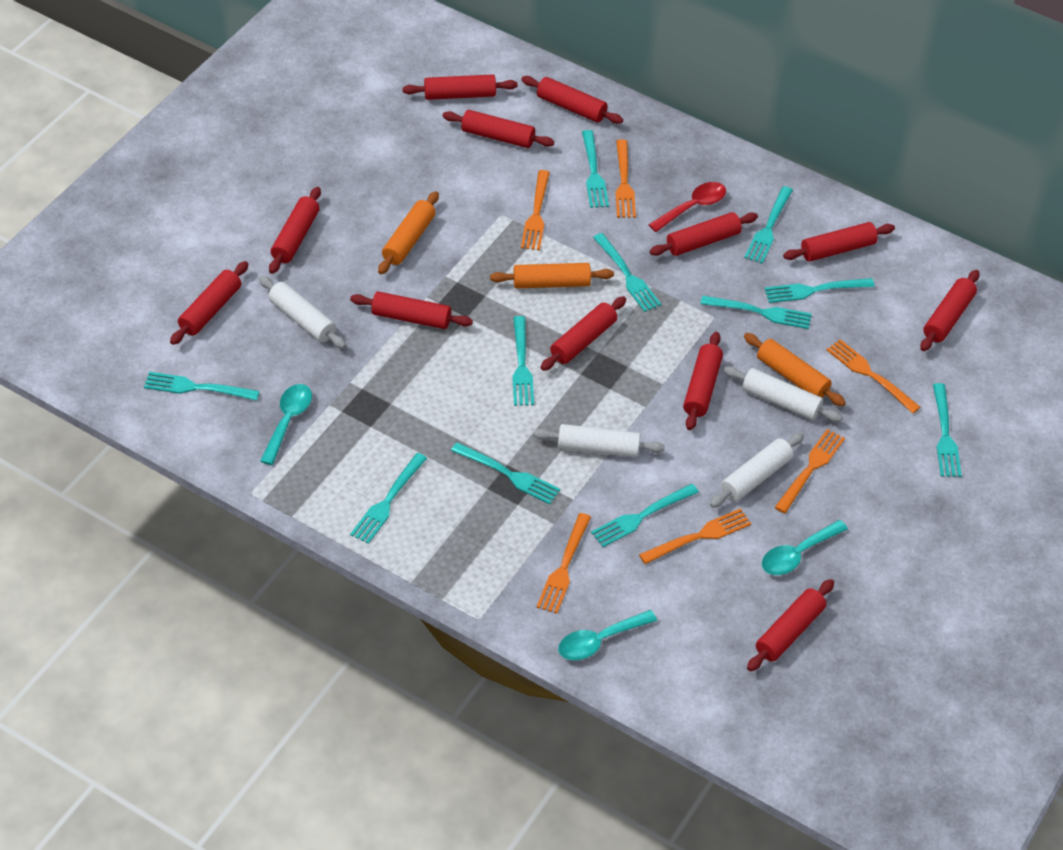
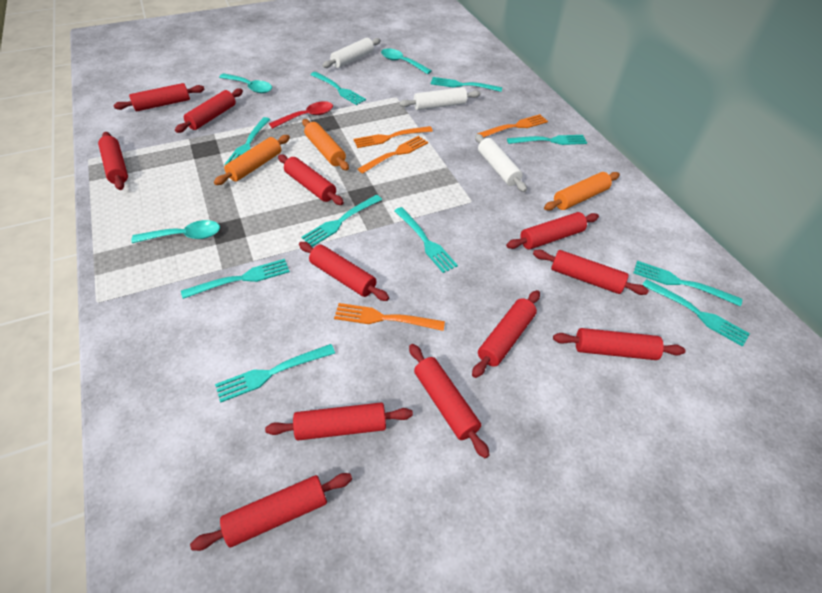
orange fork: 6 -> 4
turquoise fork: 11 -> 10
white rolling pin: 4 -> 3

